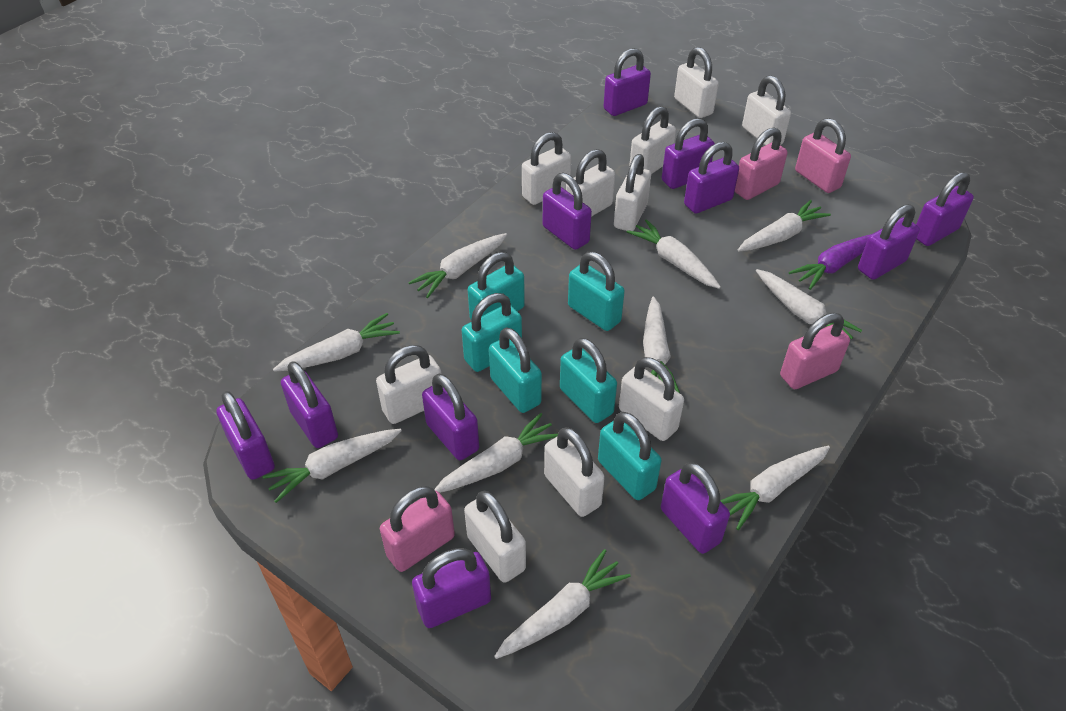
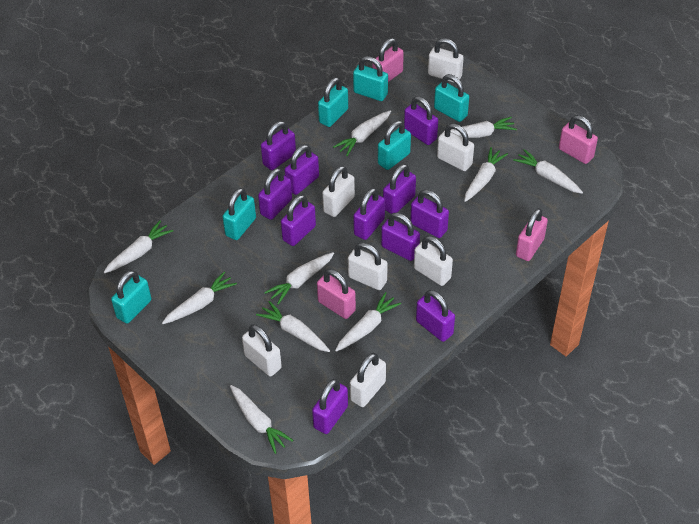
purple carrot: 1 -> 0
white padlock: 10 -> 7

